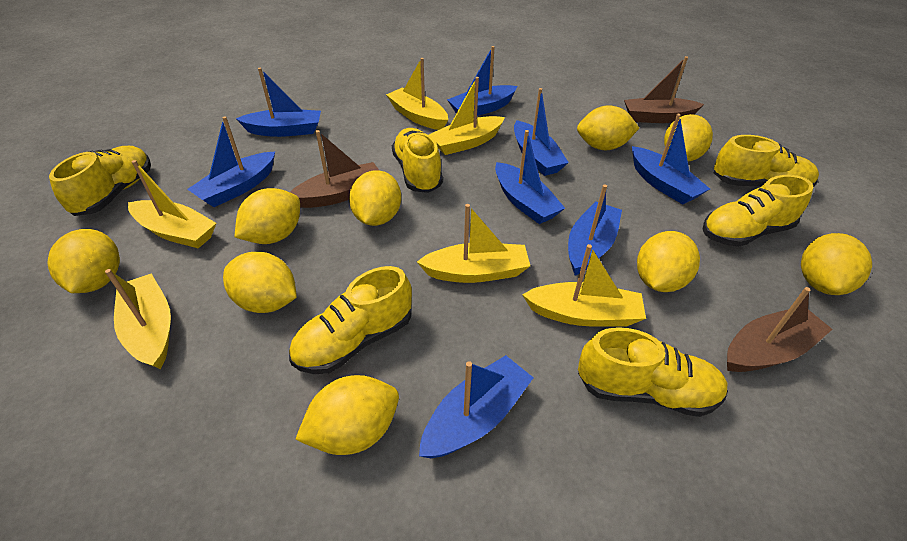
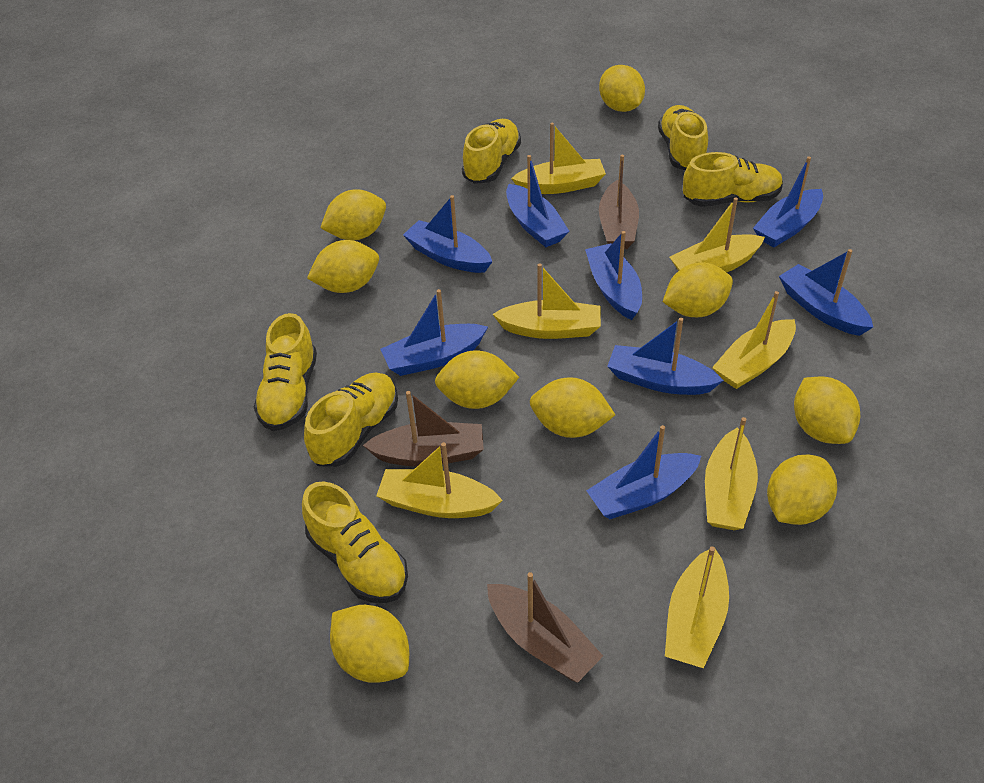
yellow boat: 6 -> 7

